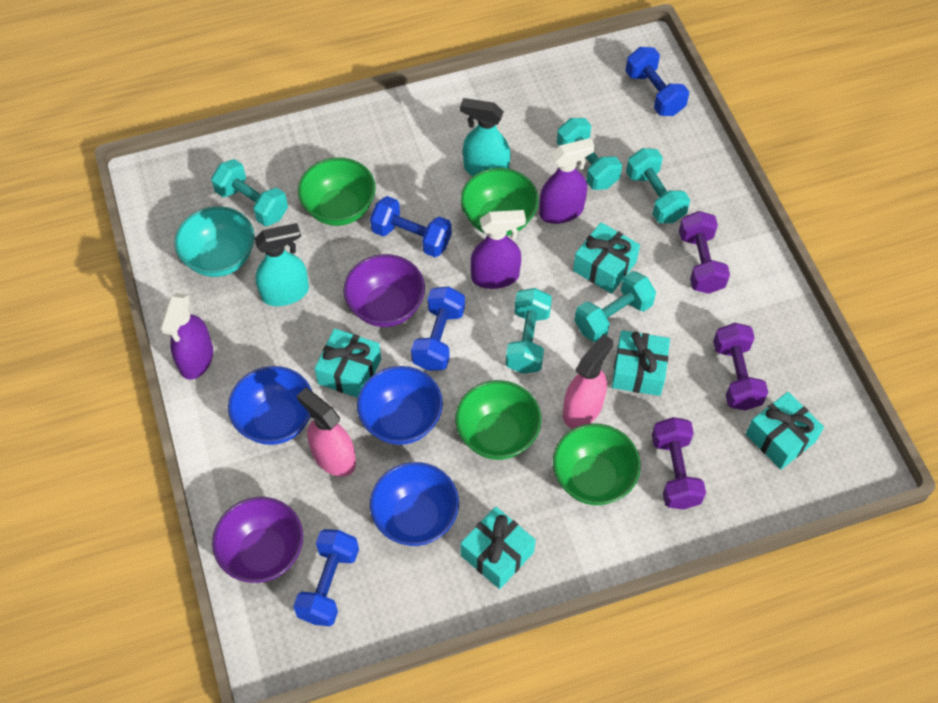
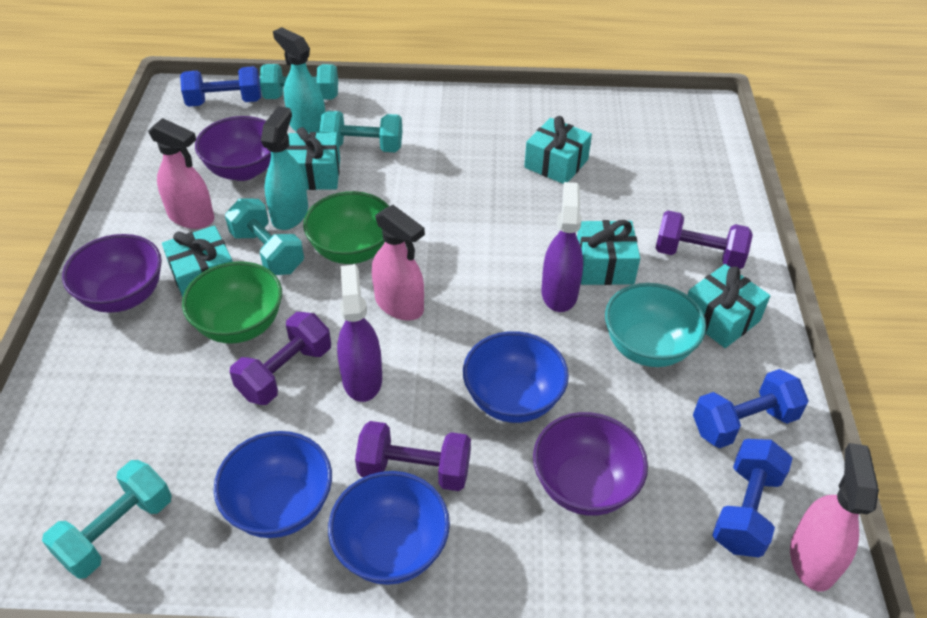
blue dumbbell: 4 -> 3
green bowl: 4 -> 2
pink spray bottle: 2 -> 3
purple bowl: 2 -> 3
purple spray bottle: 3 -> 2
turquoise dumbbell: 5 -> 4

